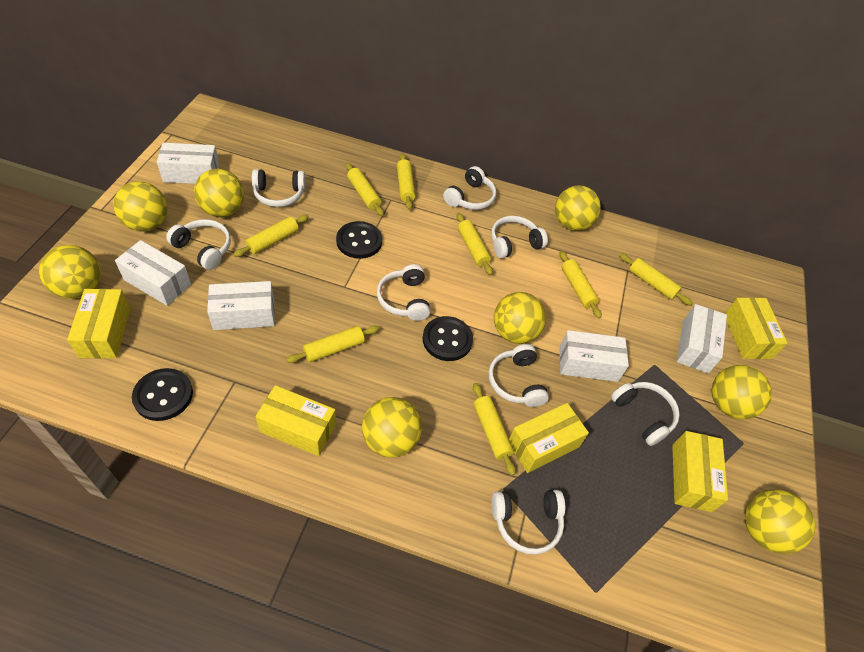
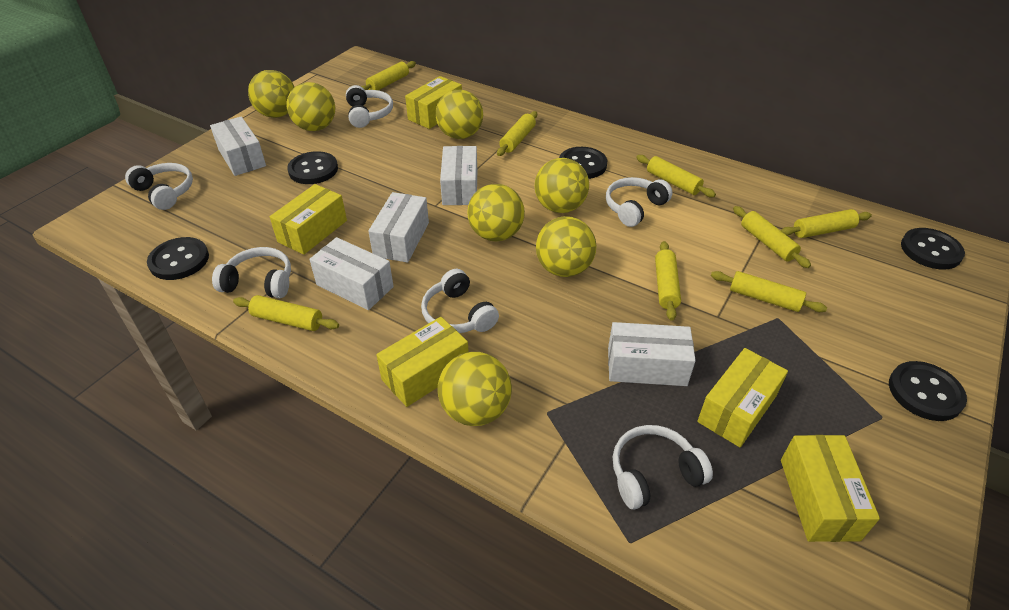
black button: 3 -> 5
white headphones: 8 -> 6
yellow ball: 8 -> 7

